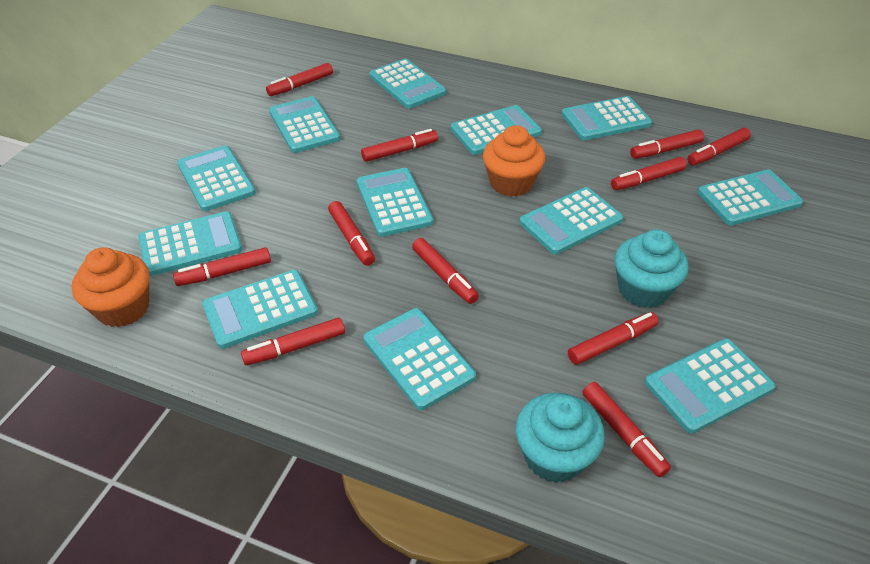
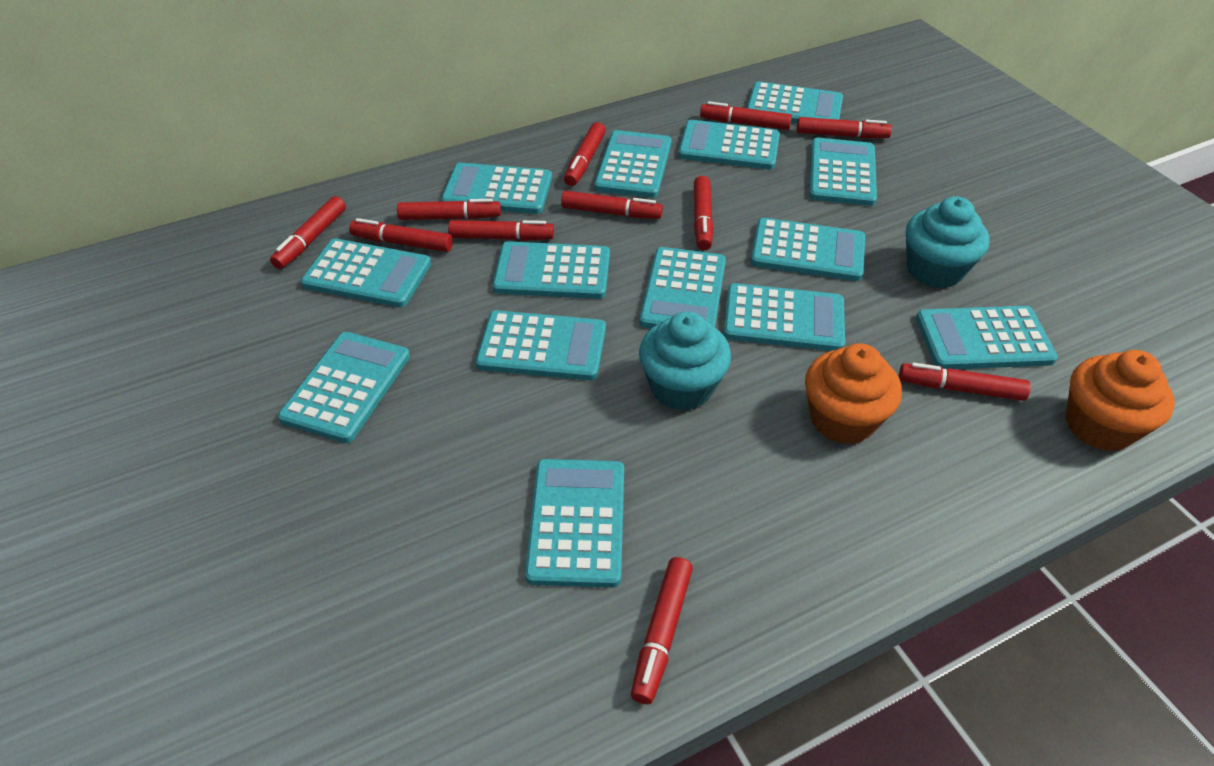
turquoise calculator: 12 -> 14

